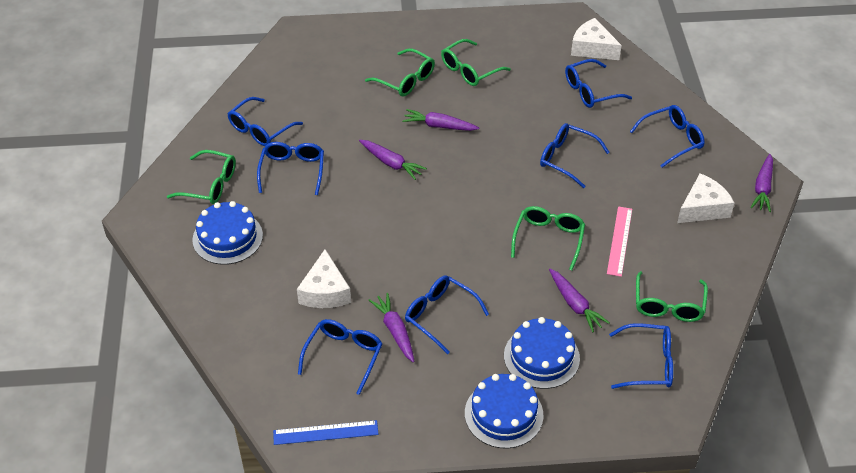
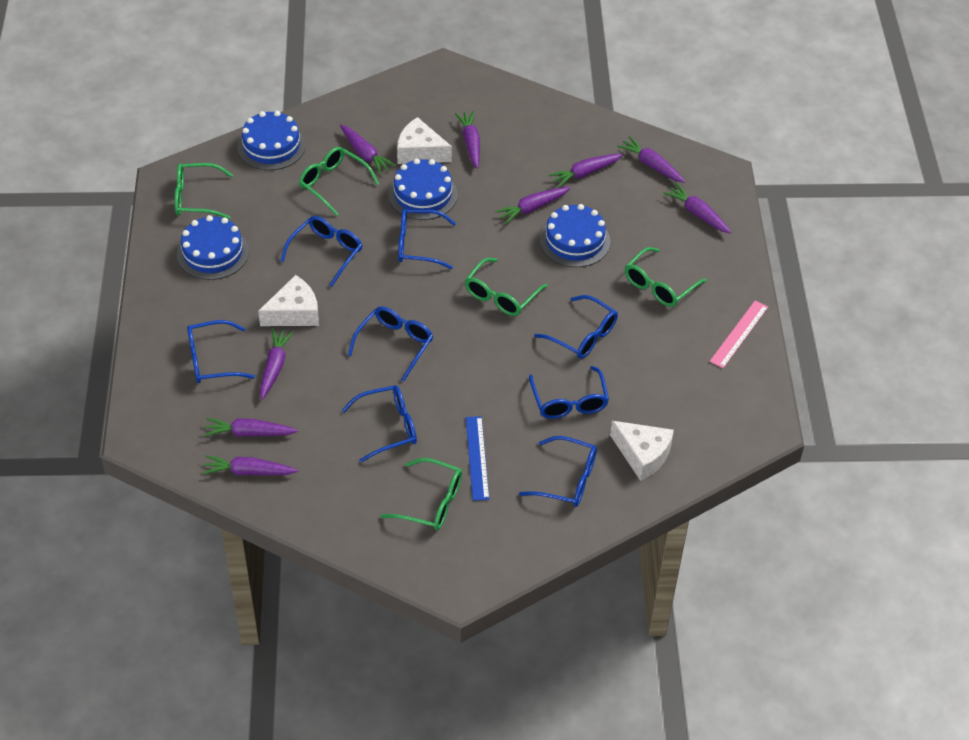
blue cake: 3 -> 4
purple carrot: 5 -> 9

